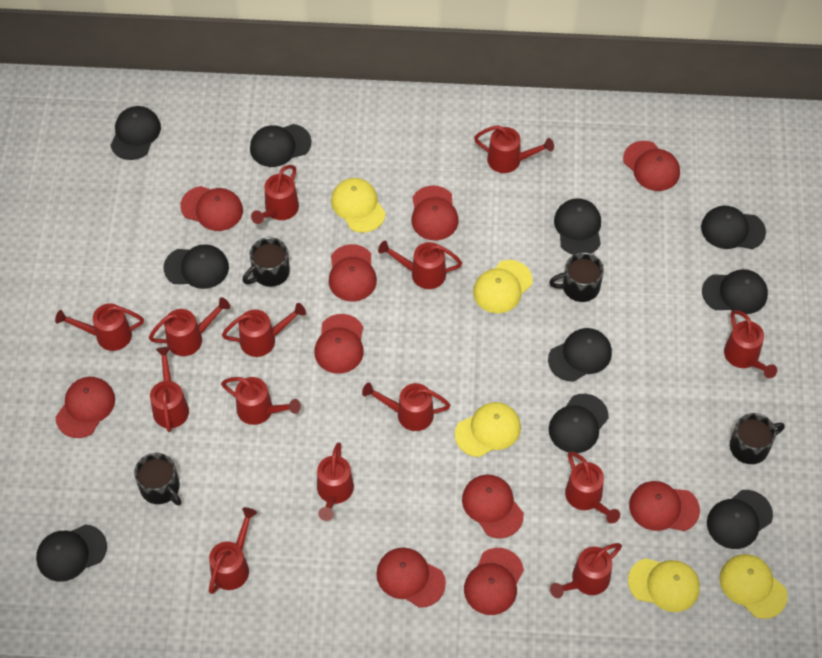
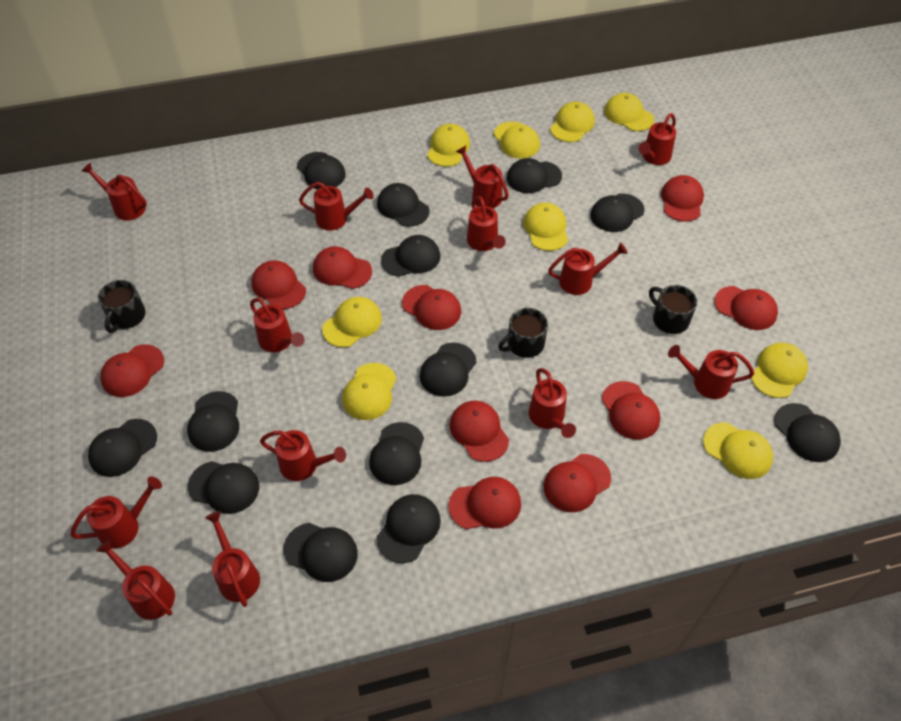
black cap: 10 -> 13
black mug: 4 -> 3
red watering can: 14 -> 13
yellow cap: 5 -> 9

